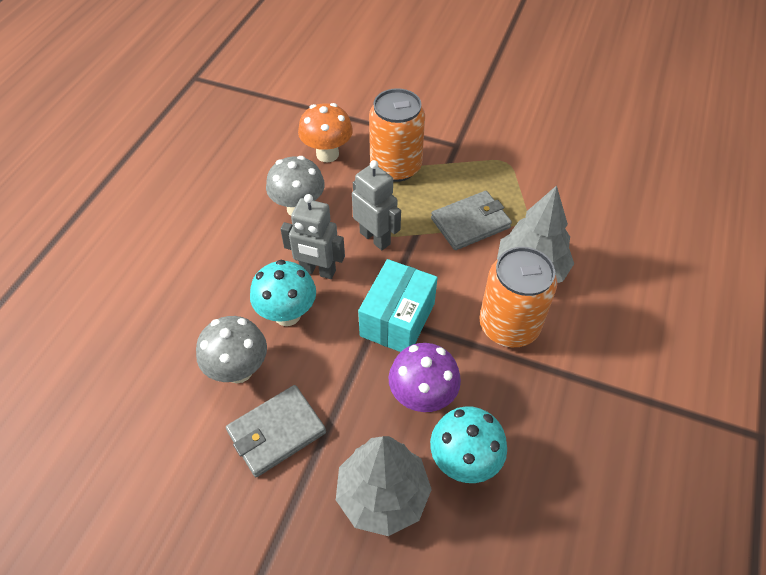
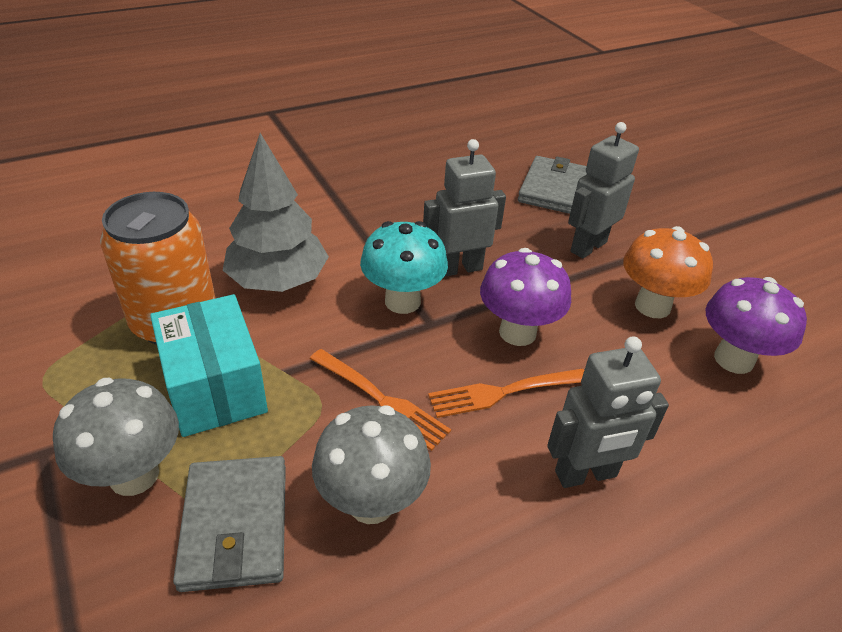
grey robot: 2 -> 3
grey tree: 2 -> 1
orange can: 2 -> 1
orange fork: 0 -> 2
purple mushroom: 1 -> 2
turquoise mushroom: 2 -> 1

